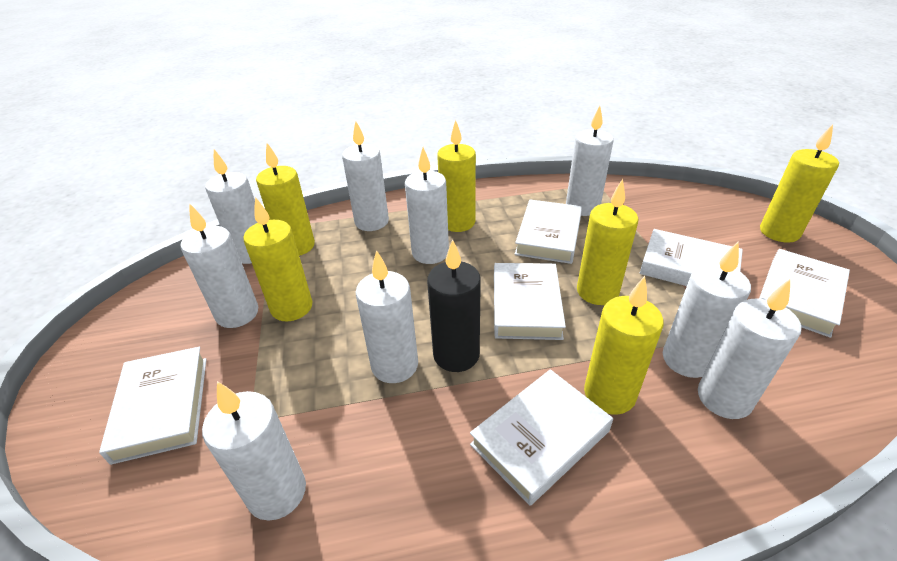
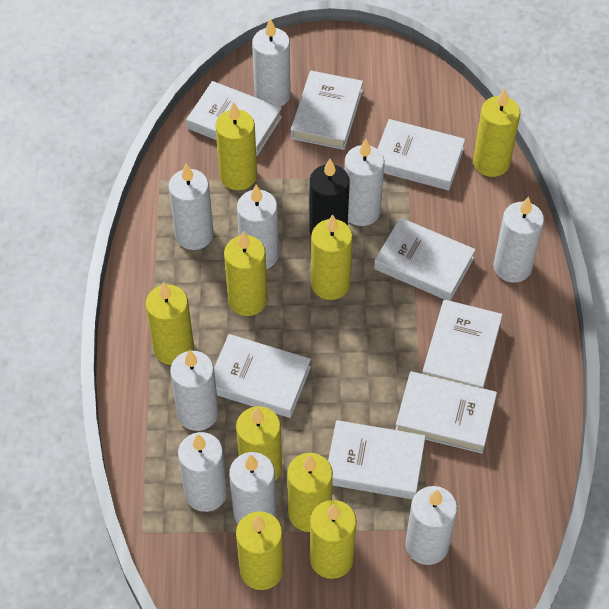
white book: 6 -> 8
yellow candle: 6 -> 9

